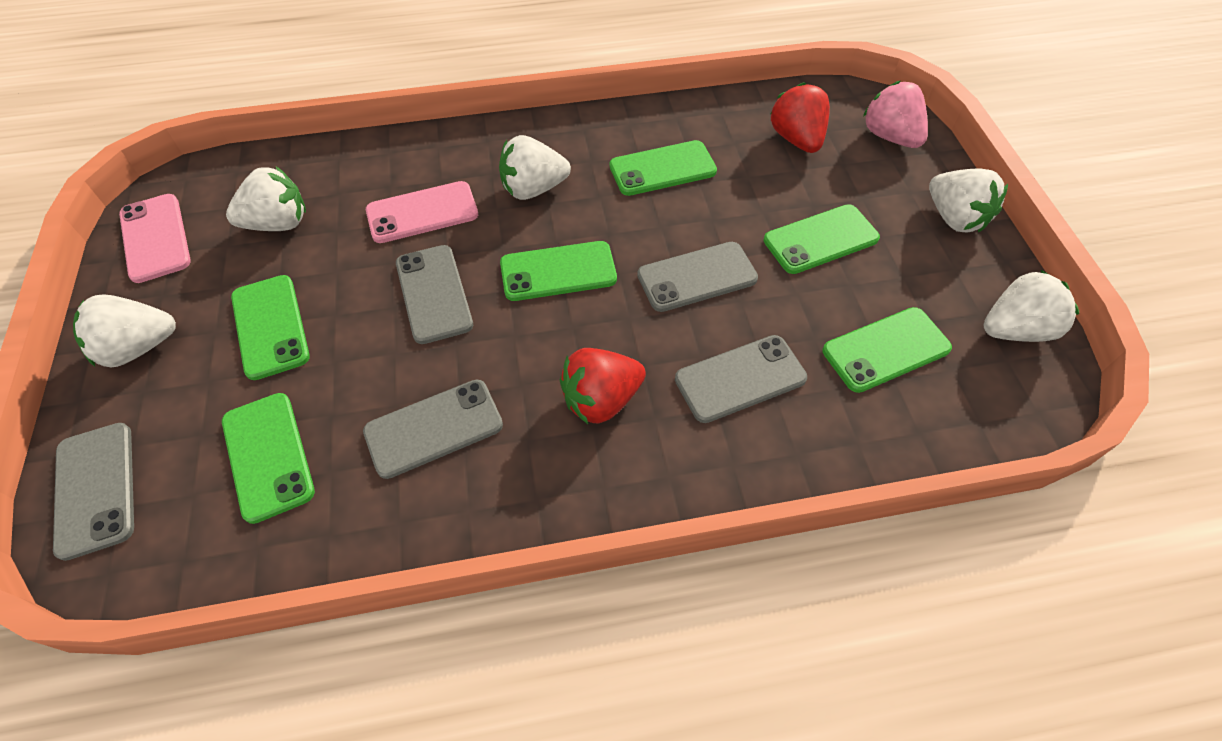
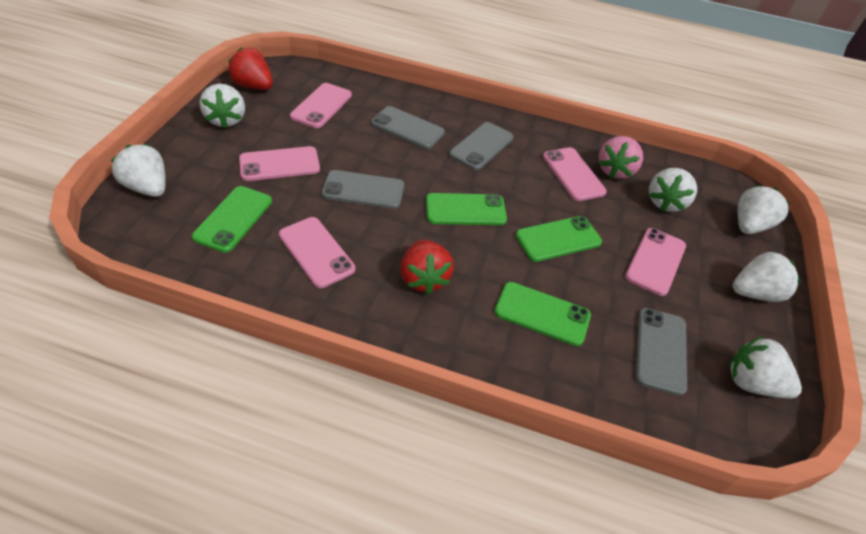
green phone: 6 -> 4
grey phone: 5 -> 4
pink phone: 2 -> 5
white strawberry: 5 -> 6

